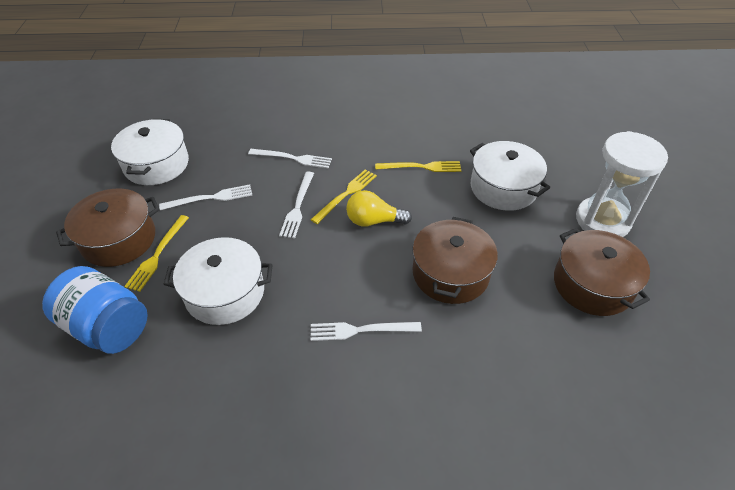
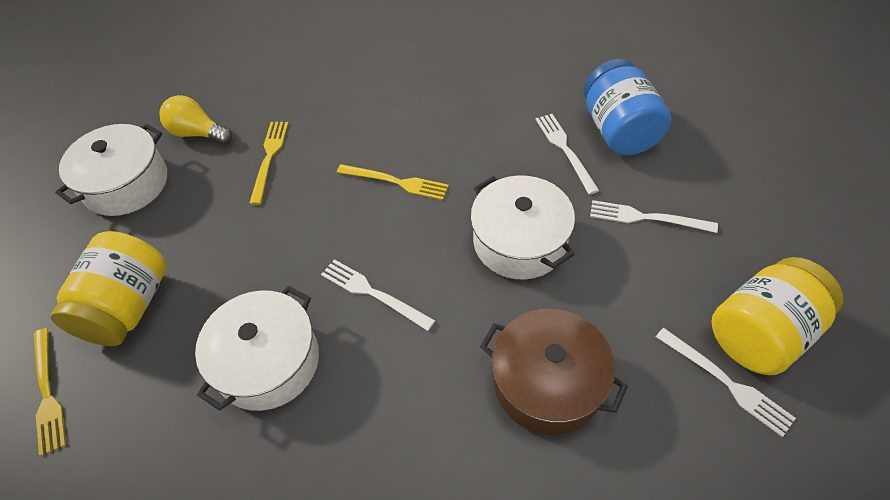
brown pot: 3 -> 1
white hourglass: 1 -> 0
yellow jar: 0 -> 2

